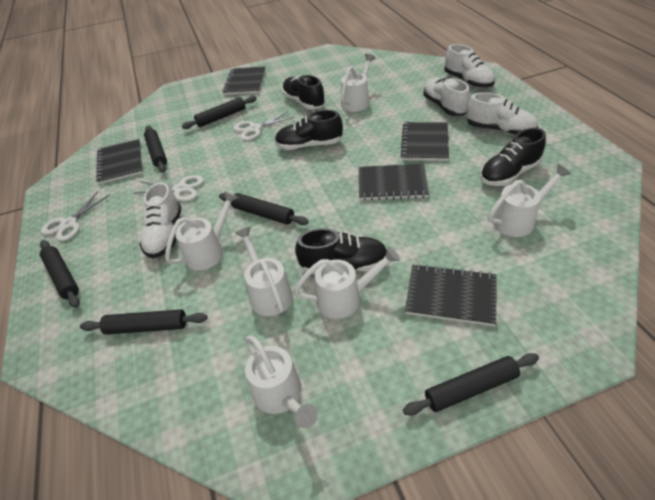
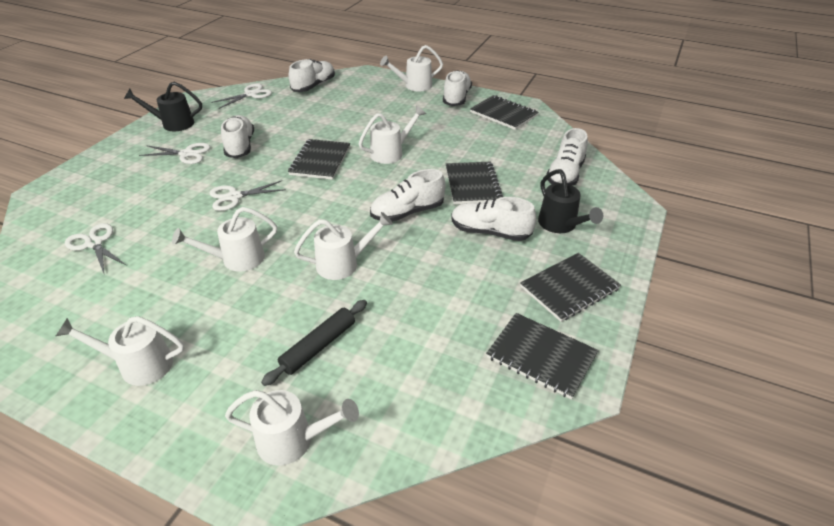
black rolling pin: 6 -> 1
black shoe: 4 -> 0
black watering can: 0 -> 2
white scissors: 3 -> 4
white shoe: 4 -> 6

